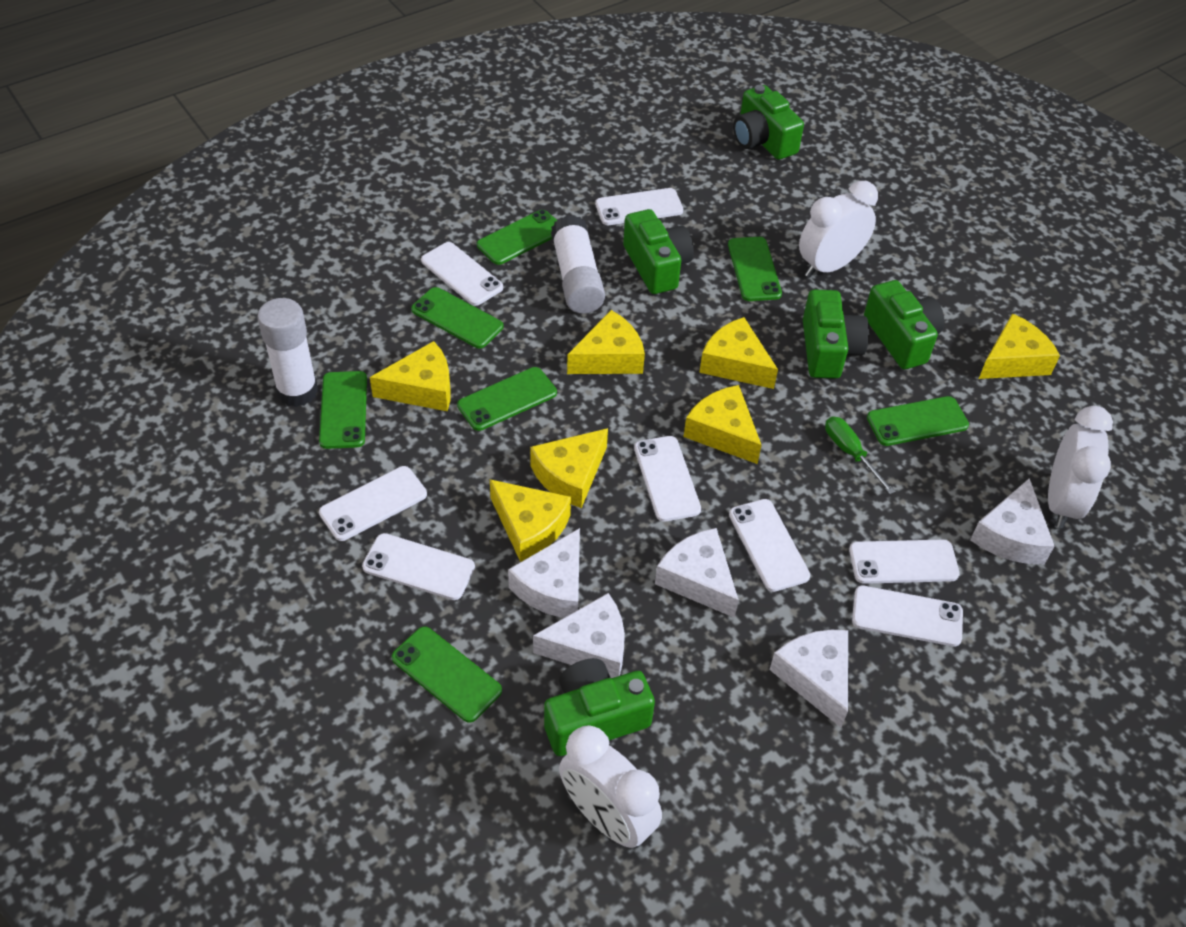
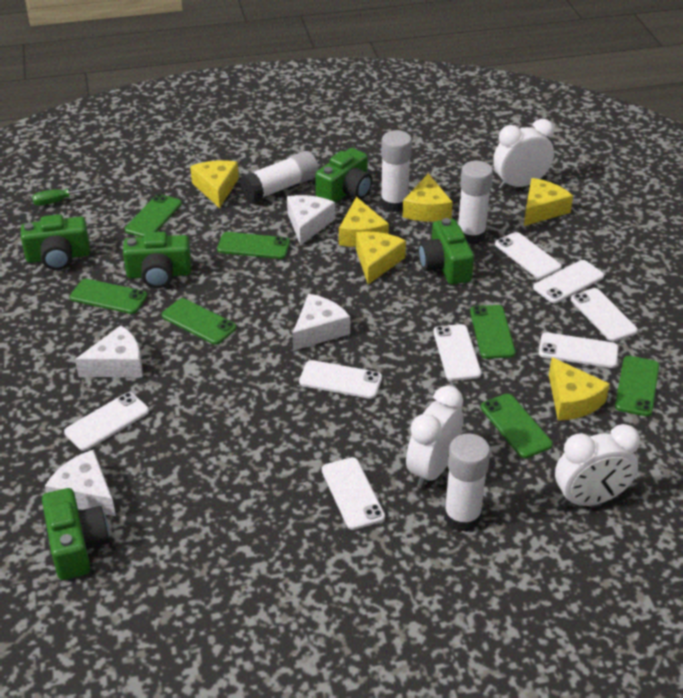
white cheese: 5 -> 4
white glue stick: 2 -> 4
yellow cheese: 7 -> 6

